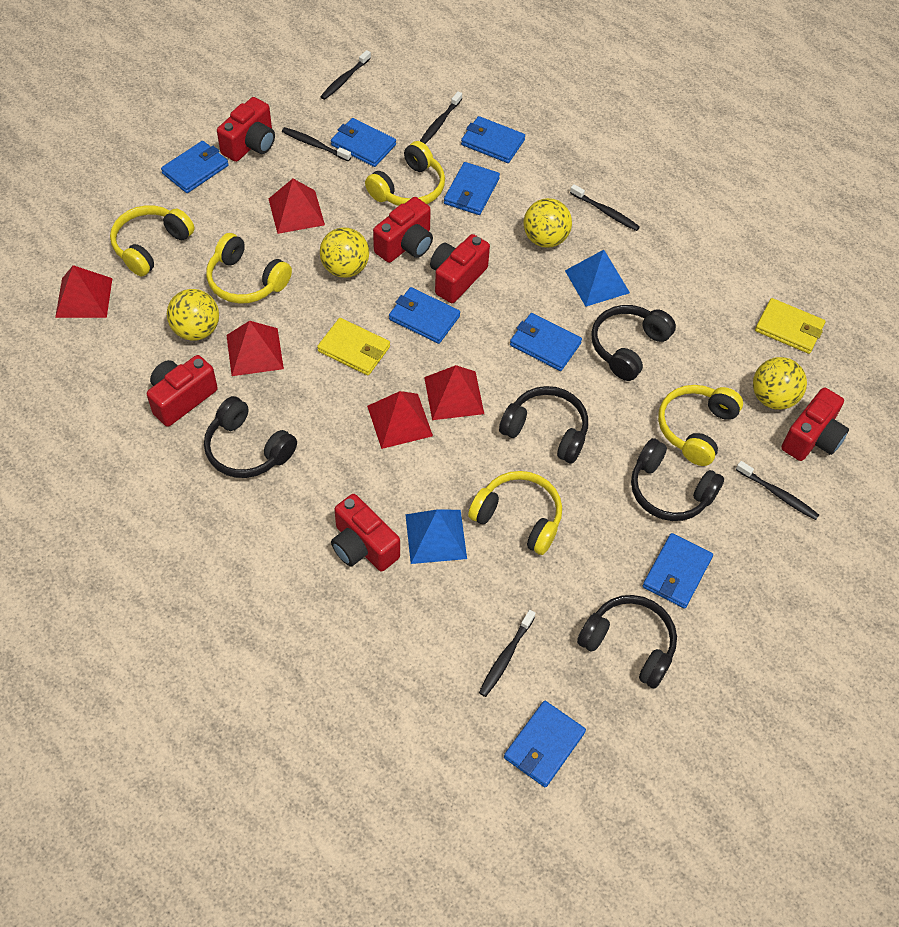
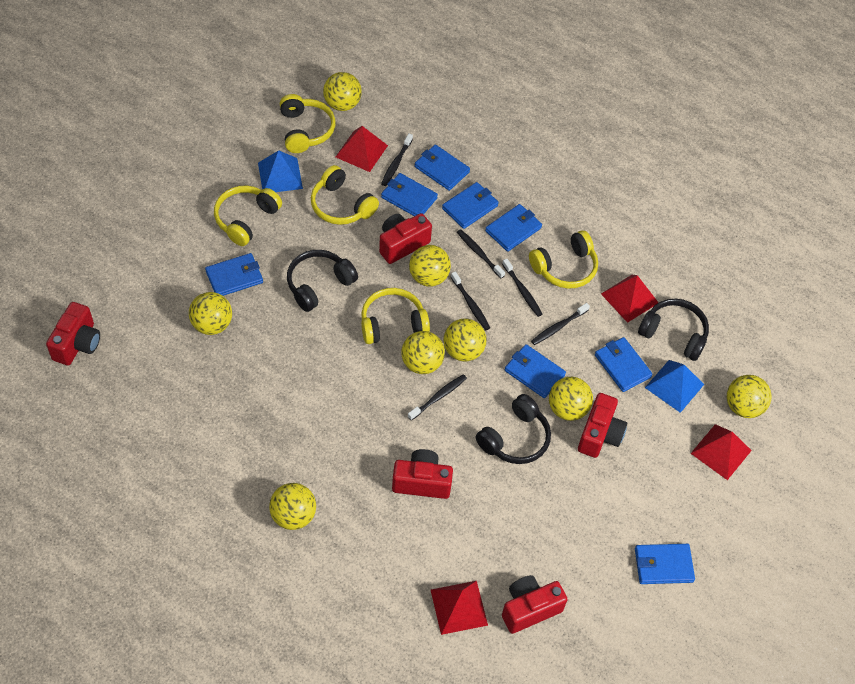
black headphones: 5 -> 3
red camera: 6 -> 5
red pyramid: 5 -> 4
yellow ball: 4 -> 8
yellow wallet: 2 -> 0

